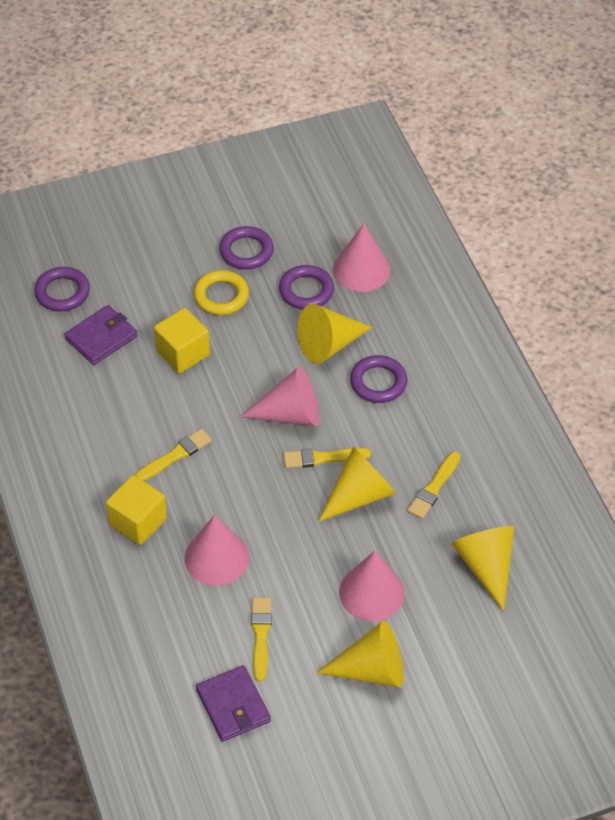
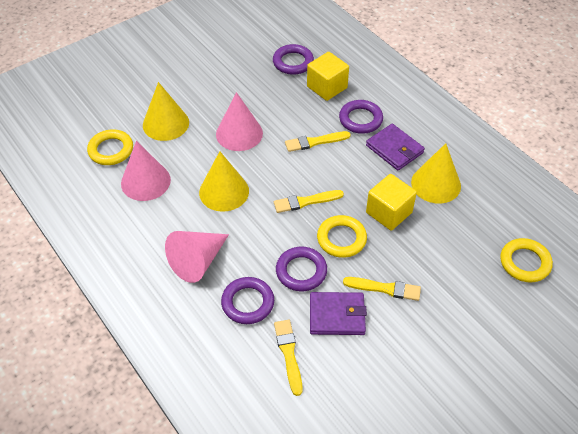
pink cone: 4 -> 3
yellow cone: 4 -> 3
yellow ring: 1 -> 3

